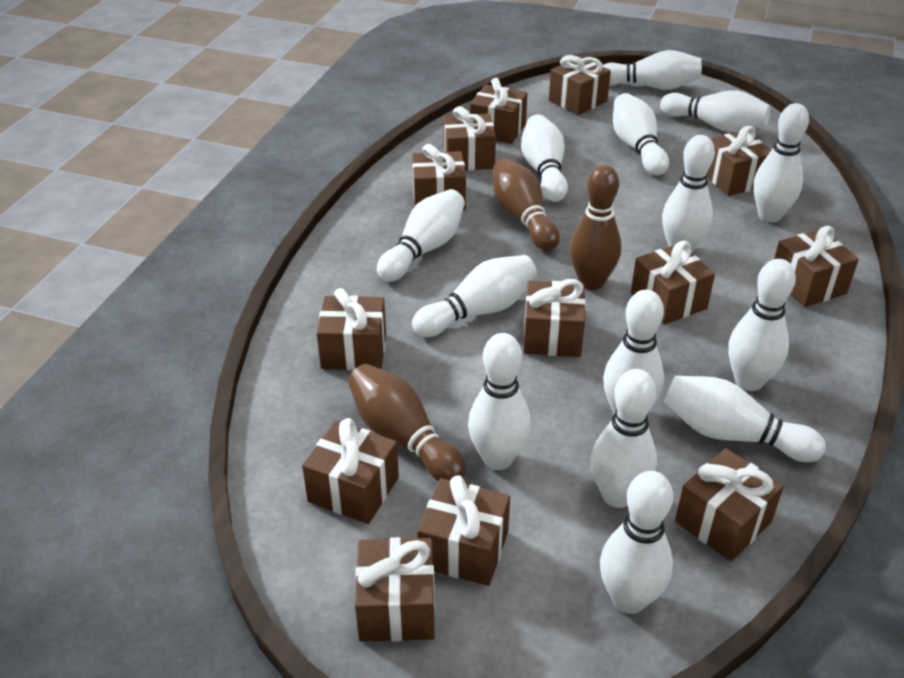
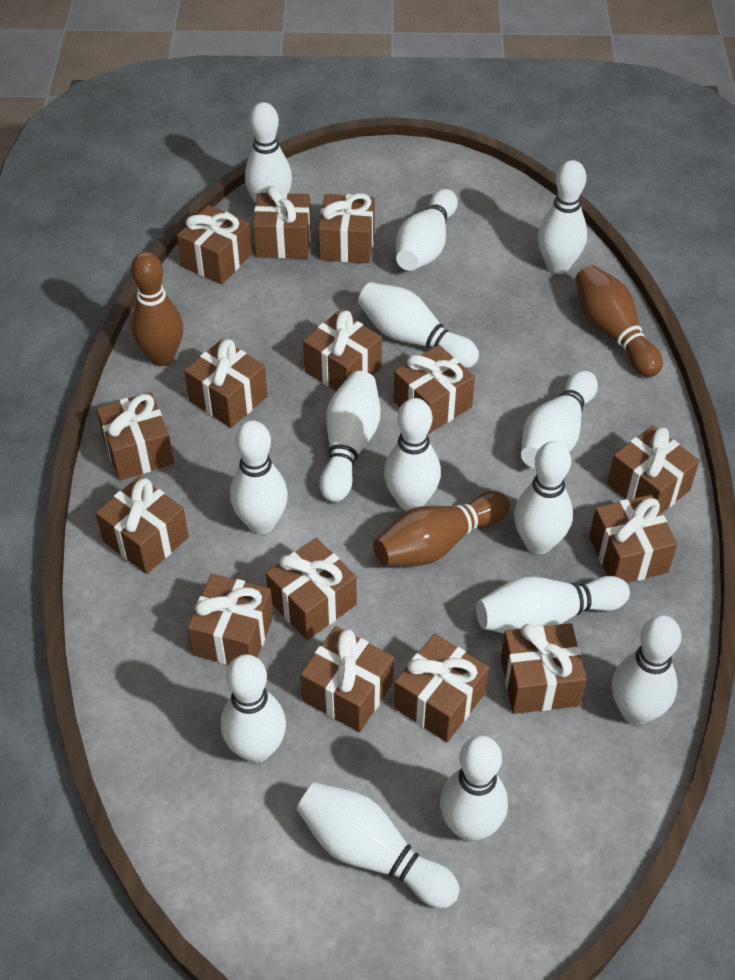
brown gift: 13 -> 15

